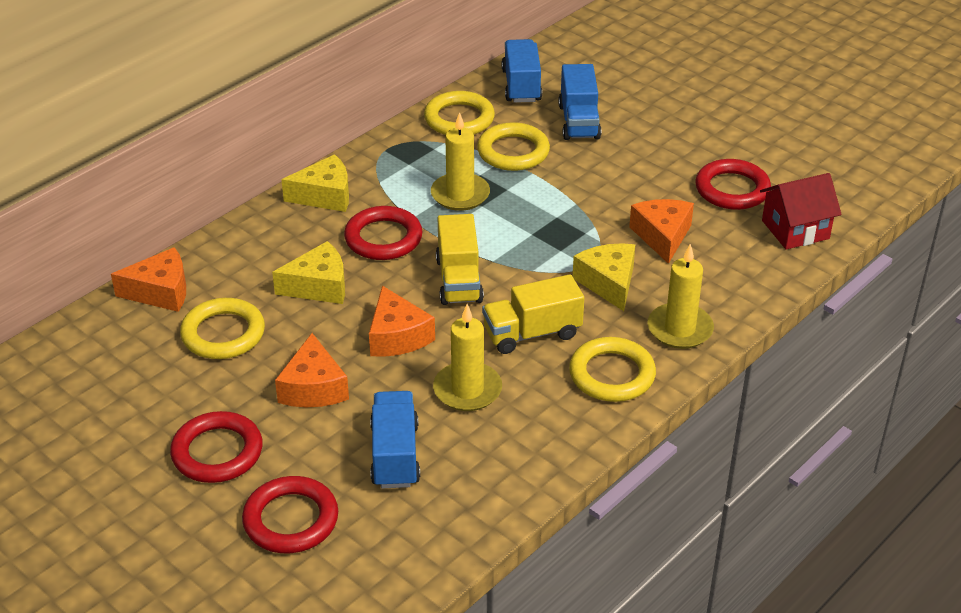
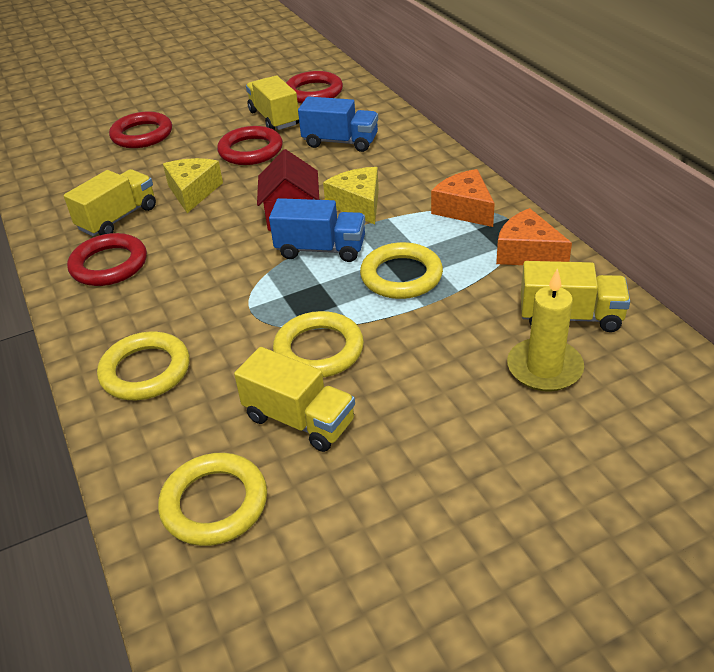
blue truck: 3 -> 2
orange cheese: 4 -> 2
yellow candle: 3 -> 1
yellow cheese: 3 -> 2
yellow truck: 2 -> 4

